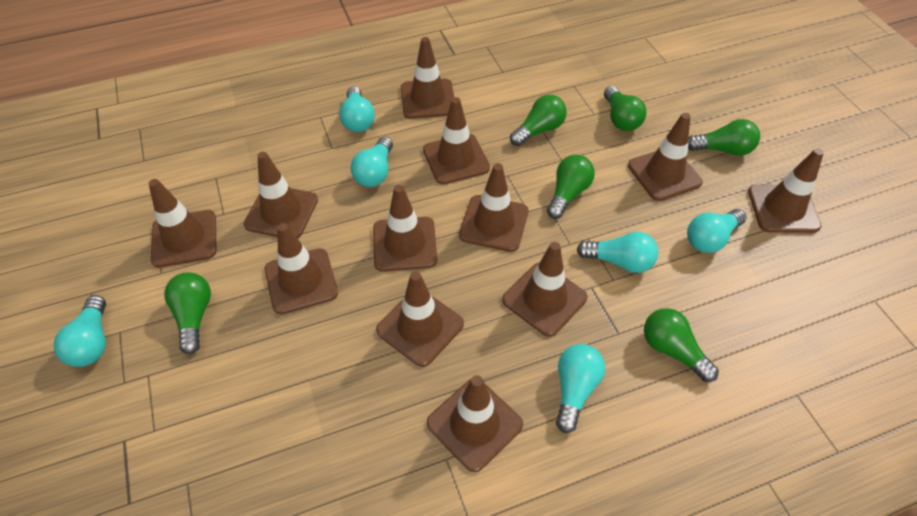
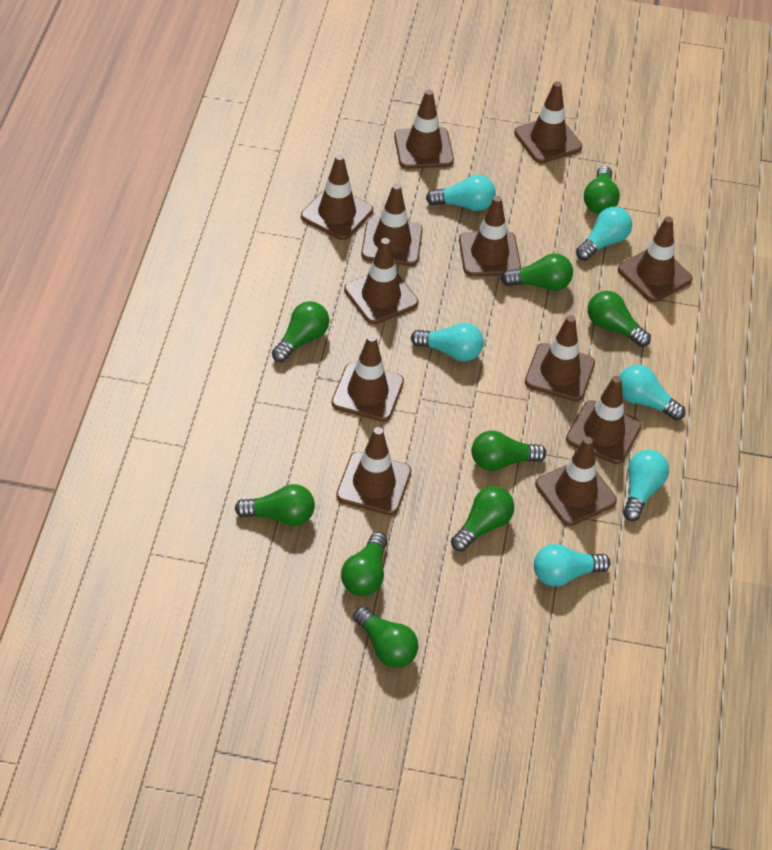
green light bulb: 6 -> 9

